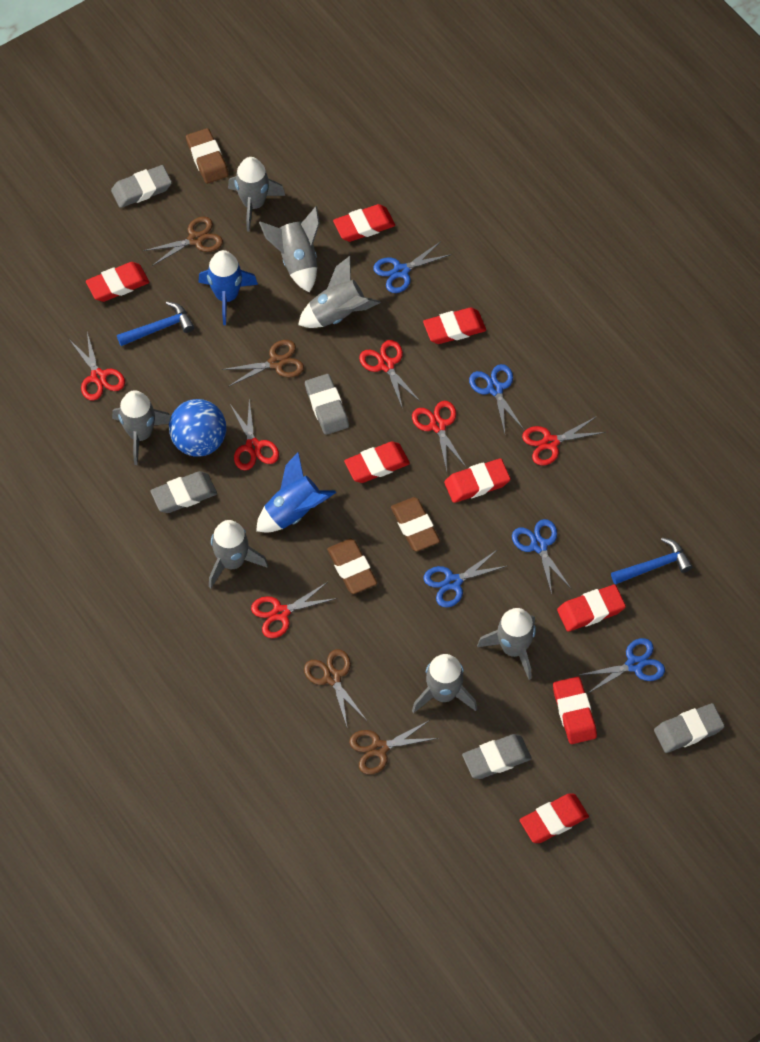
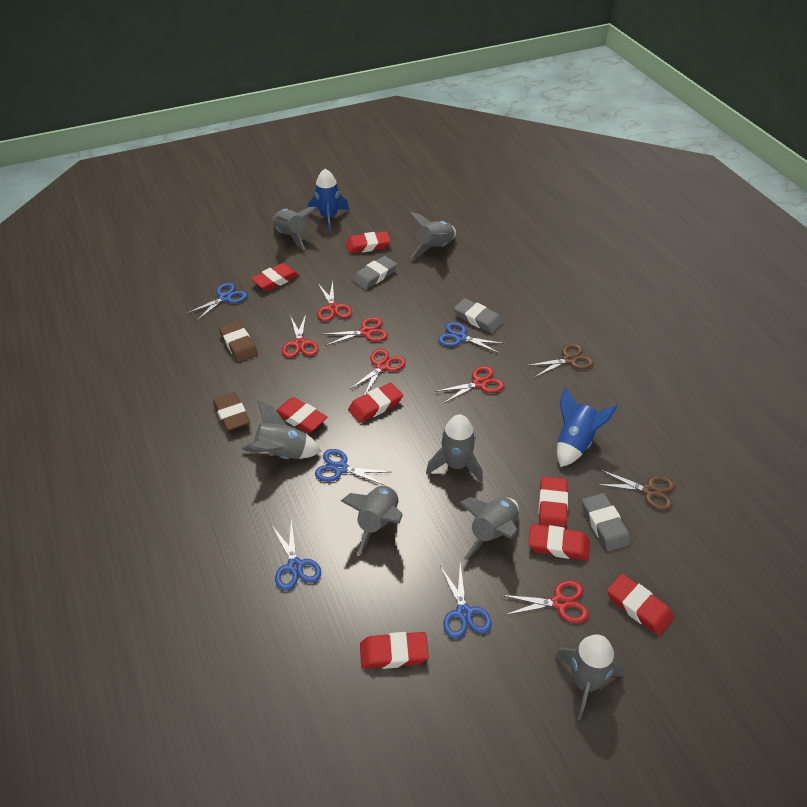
blue ball: 1 -> 0
blue hammer: 2 -> 0
brown eraser: 3 -> 2
brown scissors: 4 -> 2
grey eraser: 5 -> 3

